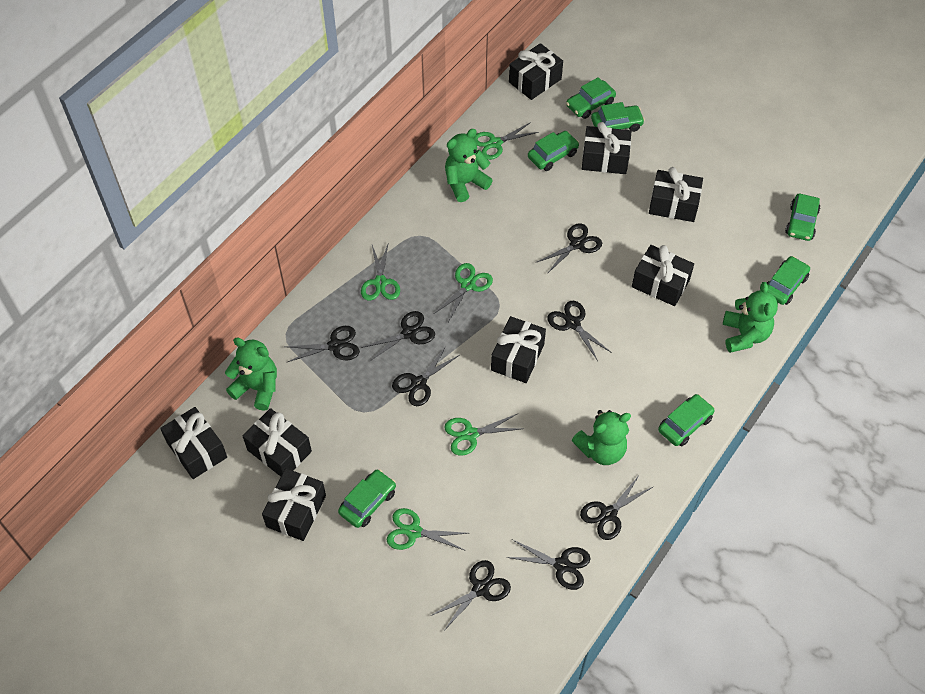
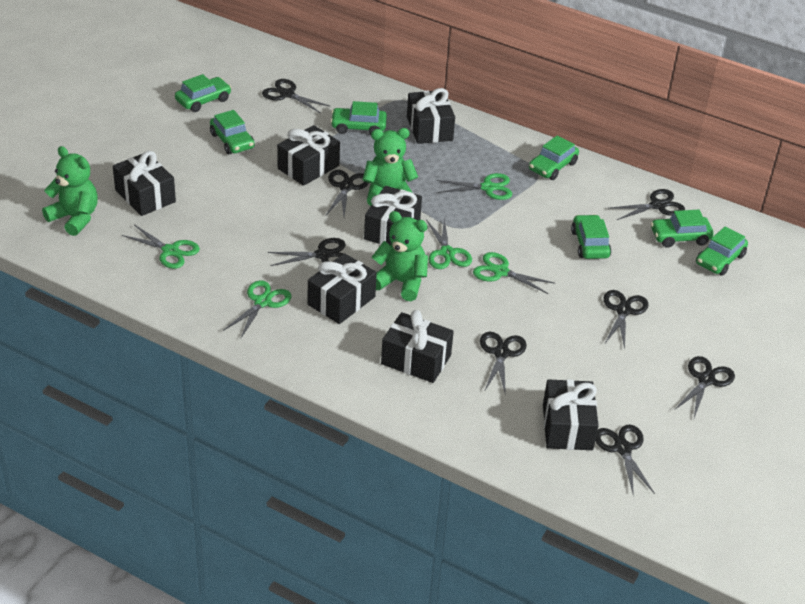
black gift: 8 -> 7
green teddy bear: 4 -> 3

